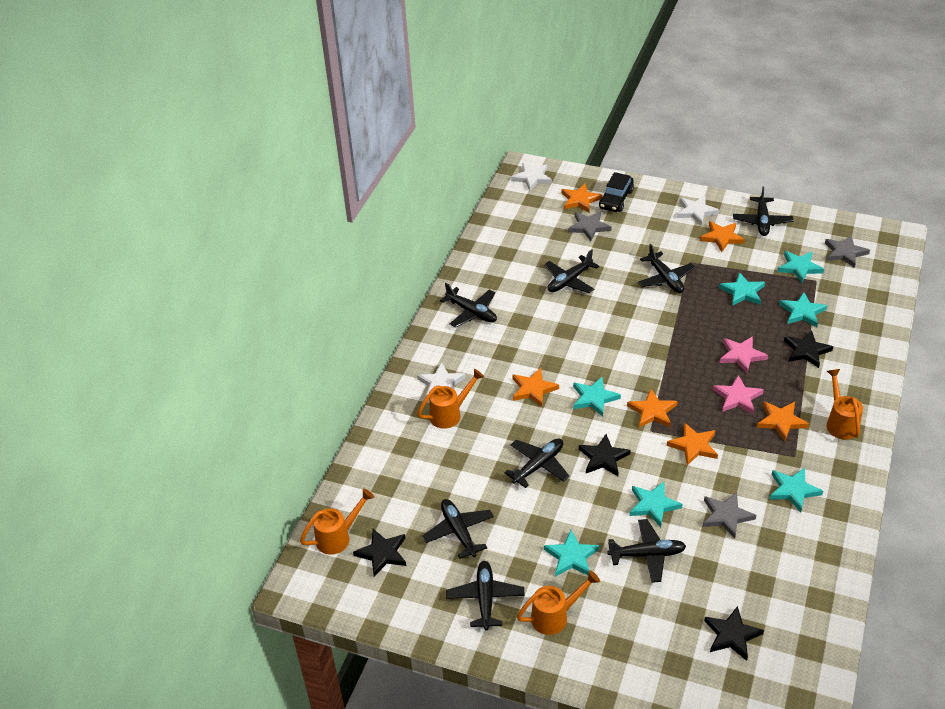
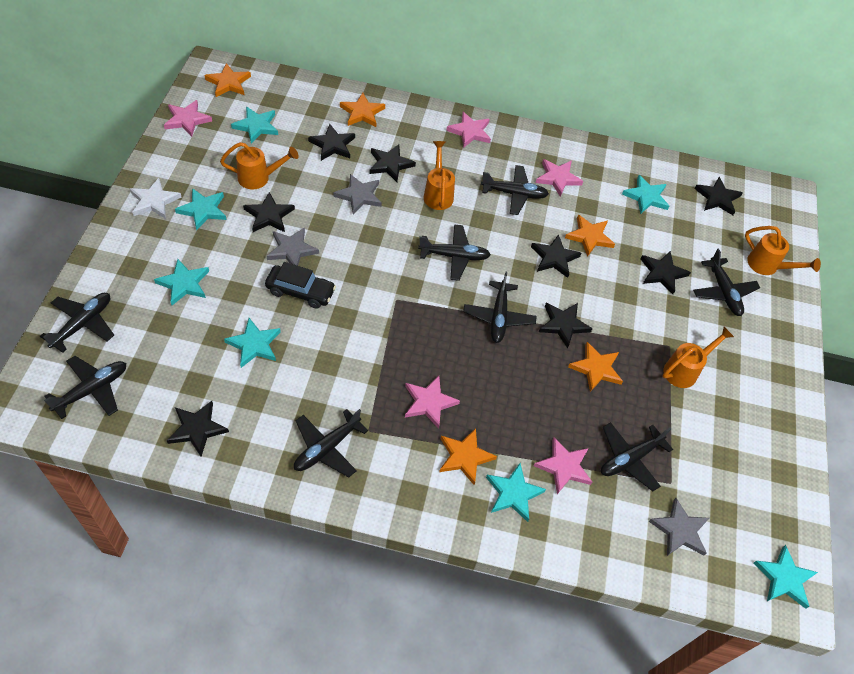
black star: 4 -> 8
orange star: 6 -> 5
pink star: 2 -> 5
white star: 3 -> 1

